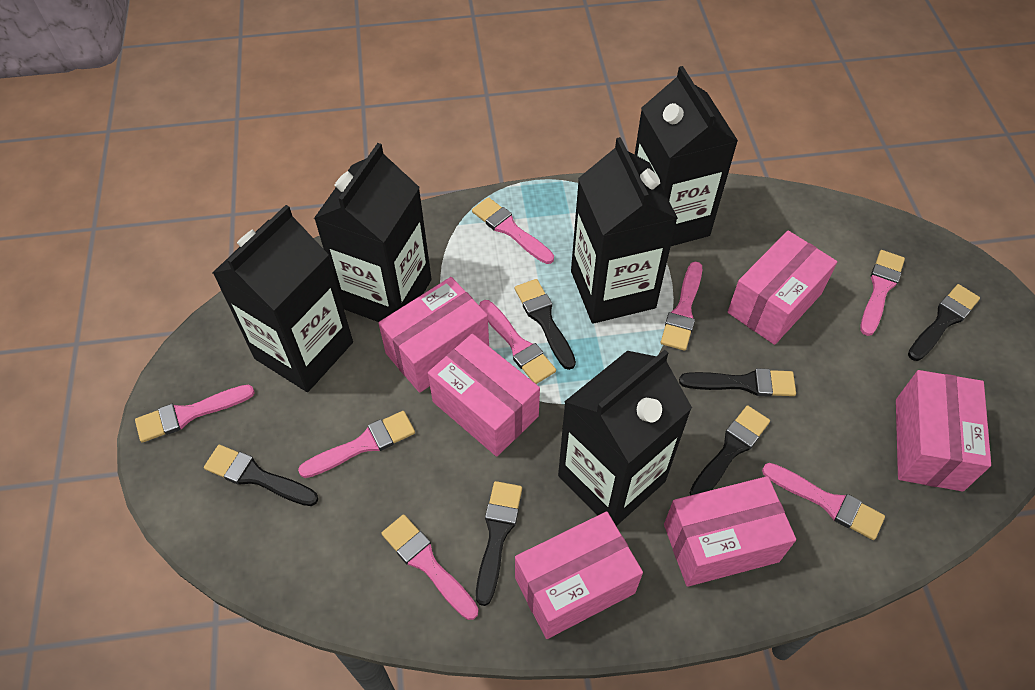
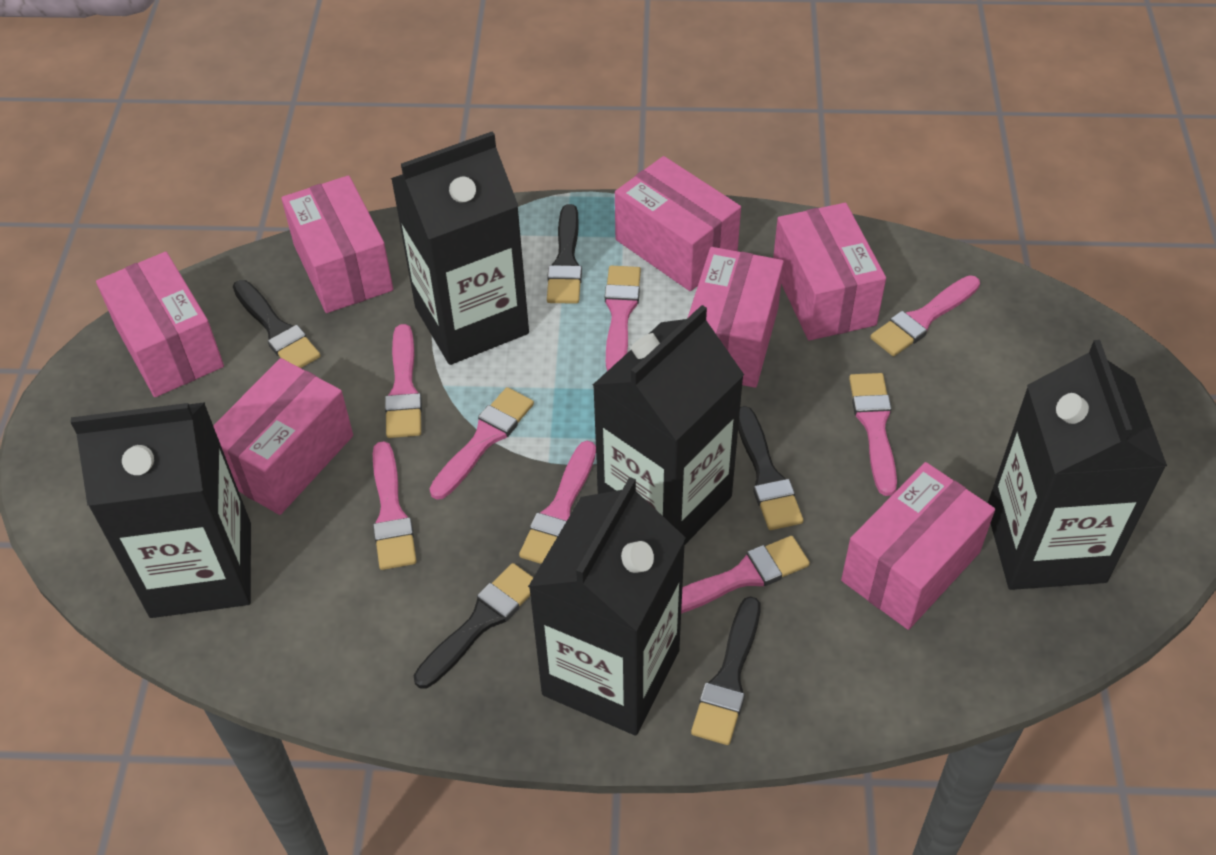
black brush: 6 -> 5
pink box: 6 -> 7

